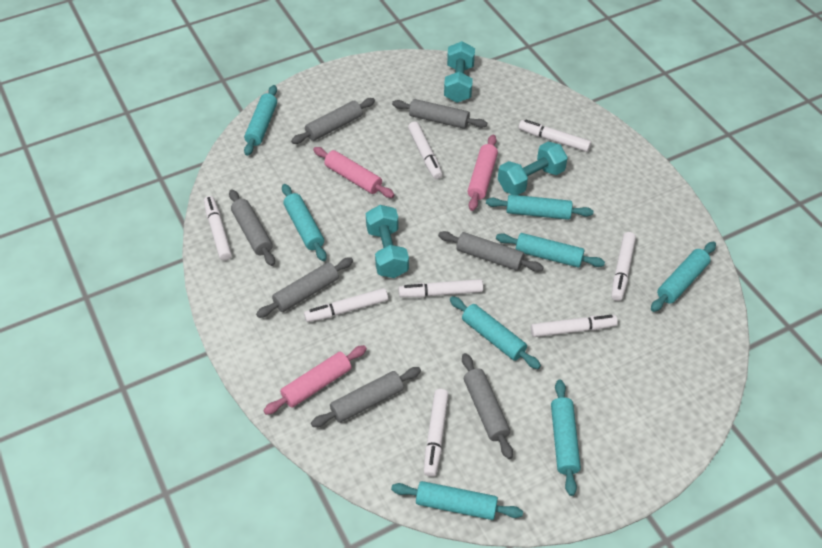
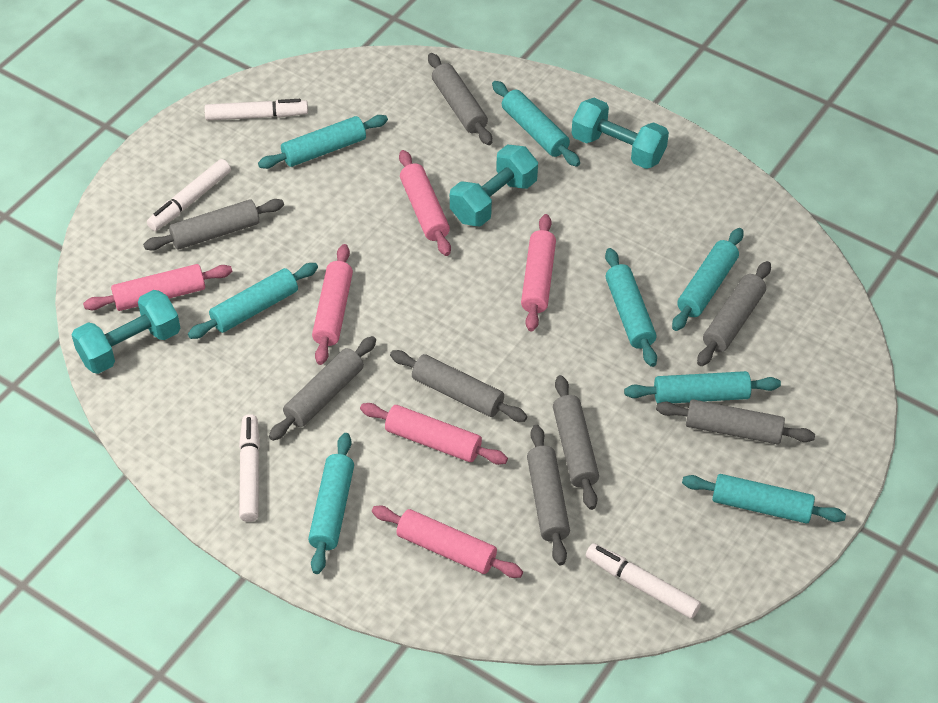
grey rolling pin: 7 -> 8
pink rolling pin: 3 -> 6
white marker: 8 -> 4

